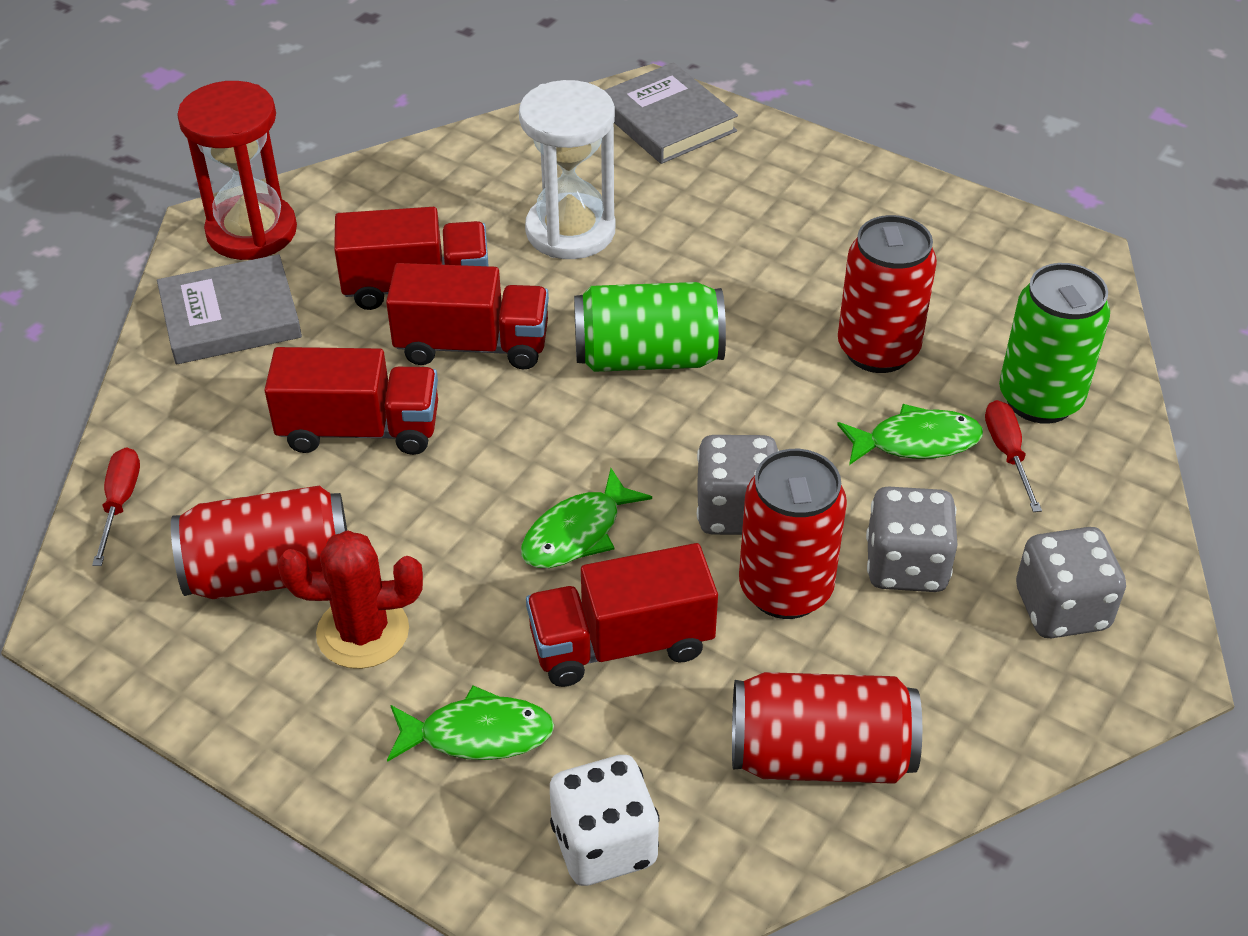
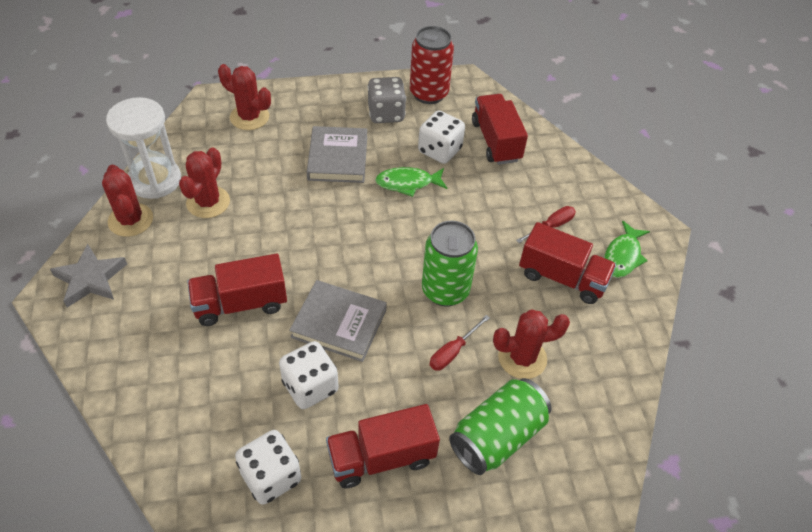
green fish: 3 -> 2
grey dice: 3 -> 1
grey star: 0 -> 1
red cactus: 1 -> 4
red can: 4 -> 1
red hourglass: 1 -> 0
white dice: 1 -> 3

